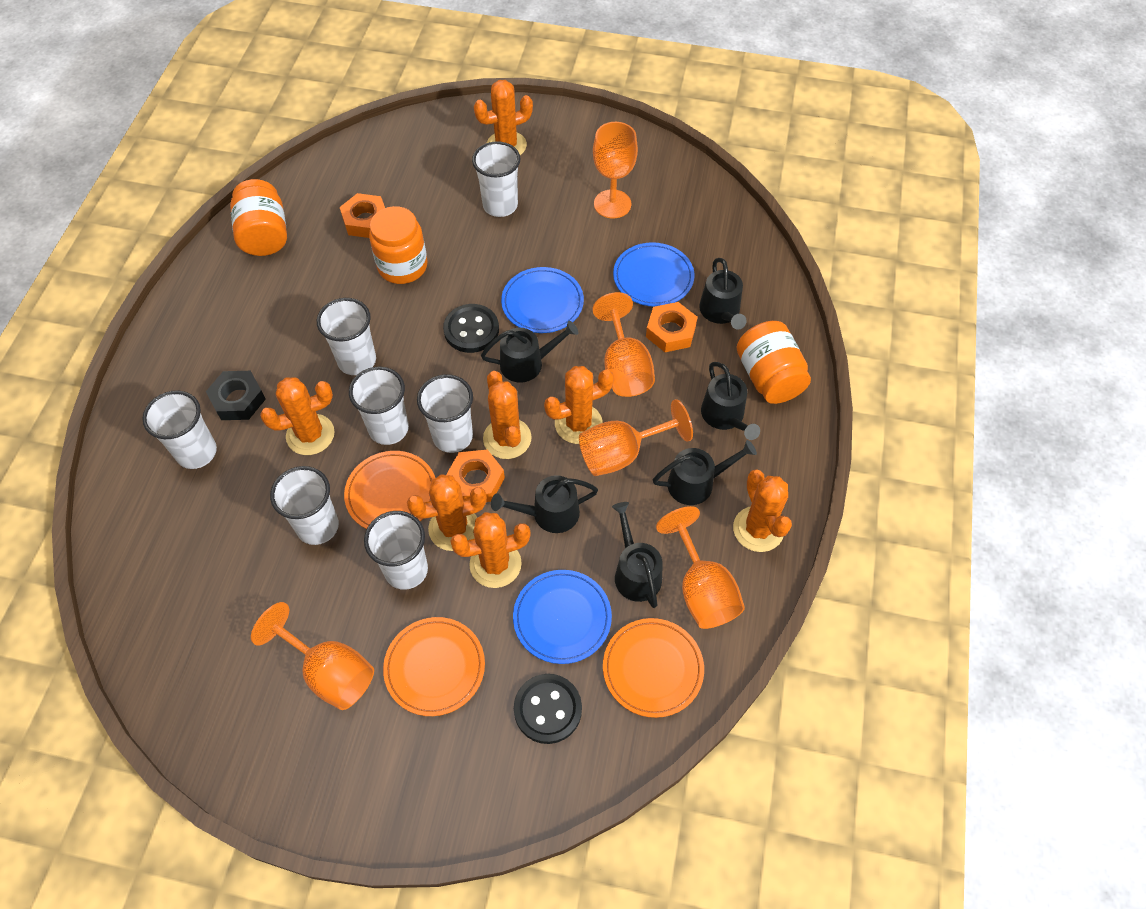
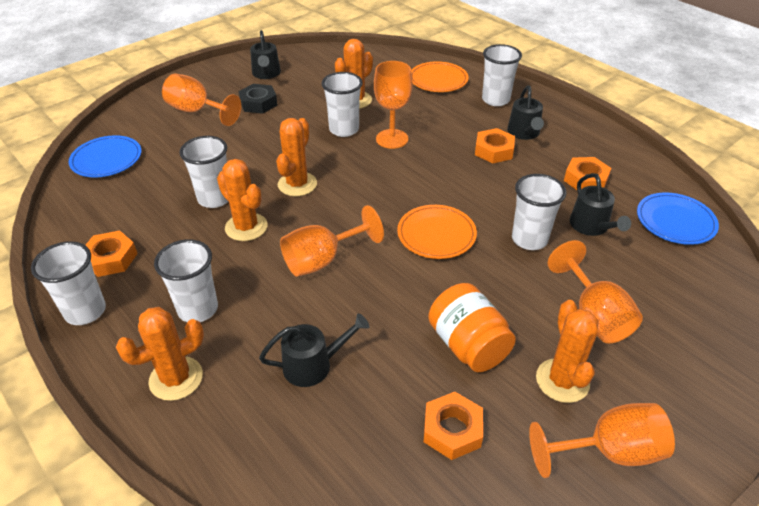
black button: 2 -> 0
black watering can: 6 -> 4
blue plate: 3 -> 2
orange cactus: 7 -> 5
orange jar: 3 -> 1
orange nut: 3 -> 4
orange plate: 3 -> 2
white cup: 7 -> 6

